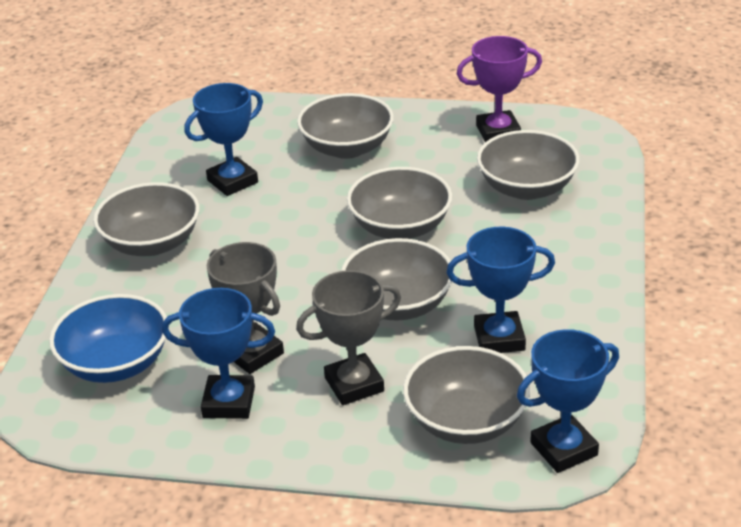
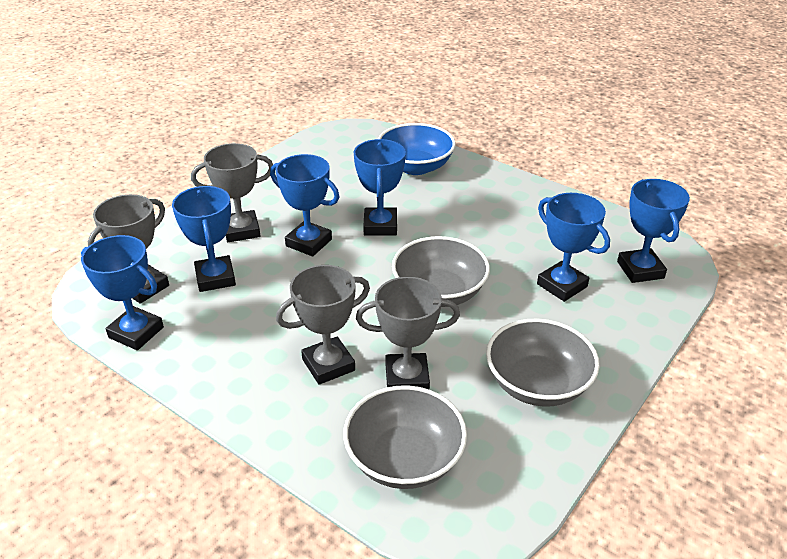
blue trophy: 4 -> 6
grey bowl: 6 -> 3
grey trophy: 2 -> 4
purple trophy: 1 -> 0

